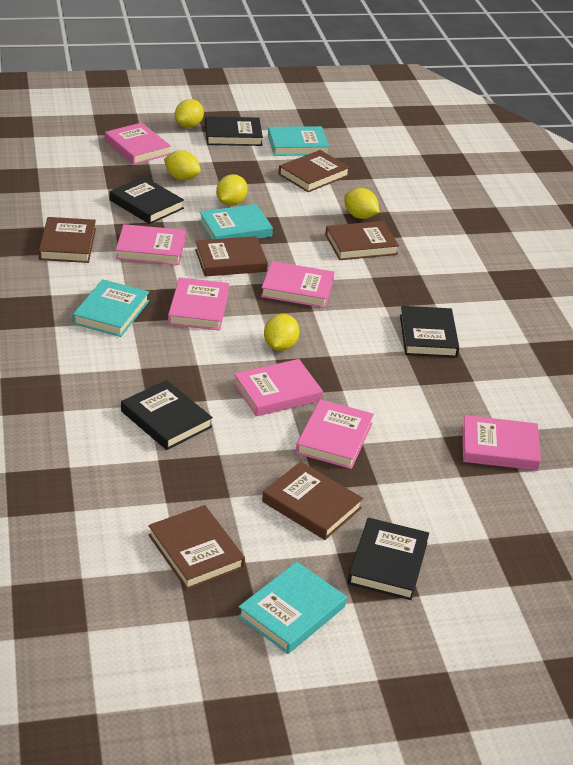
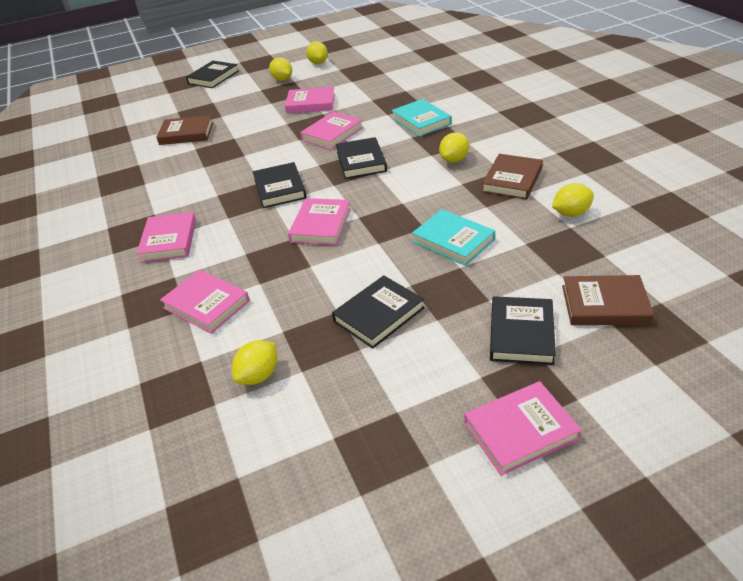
brown book: 6 -> 3
pink book: 7 -> 6
turquoise book: 4 -> 2

